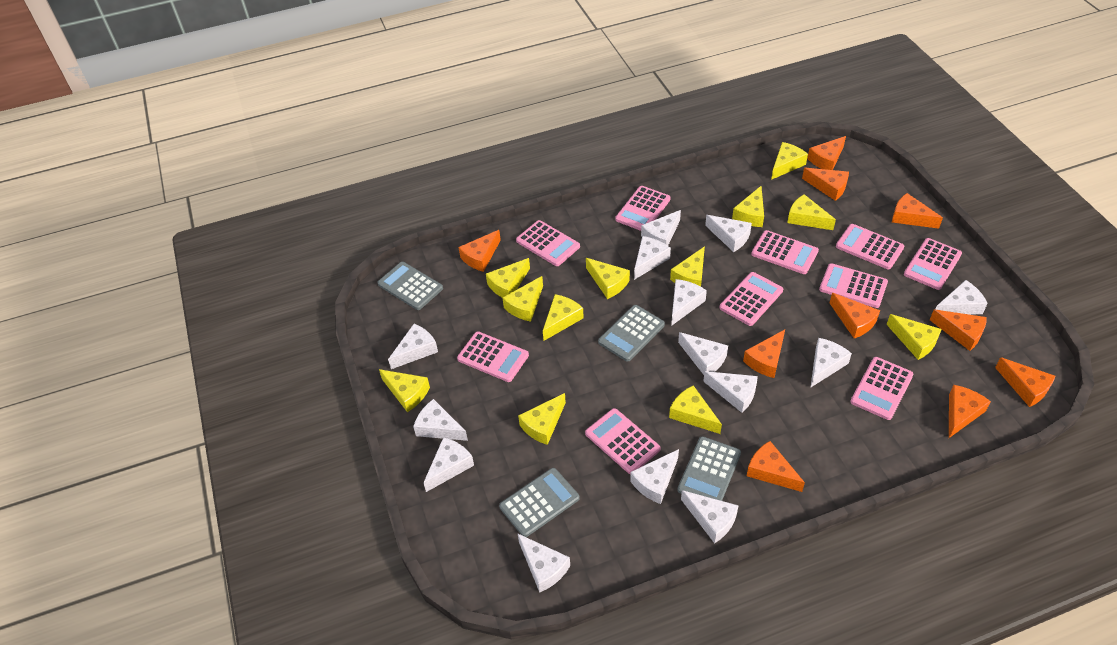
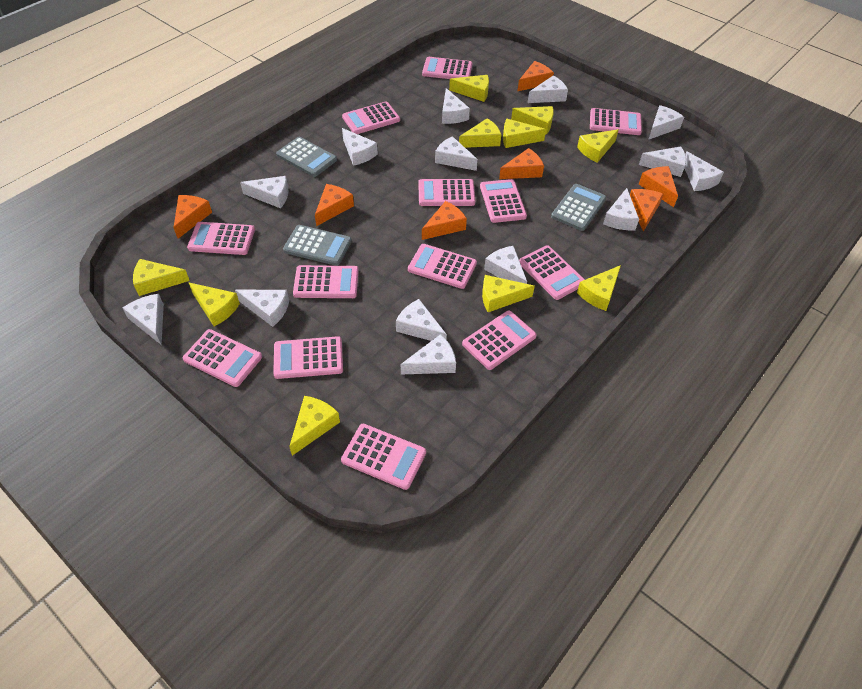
grey calculator: 4 -> 3
orange cheese: 10 -> 7
pink calculator: 10 -> 13
yellow cheese: 12 -> 10

